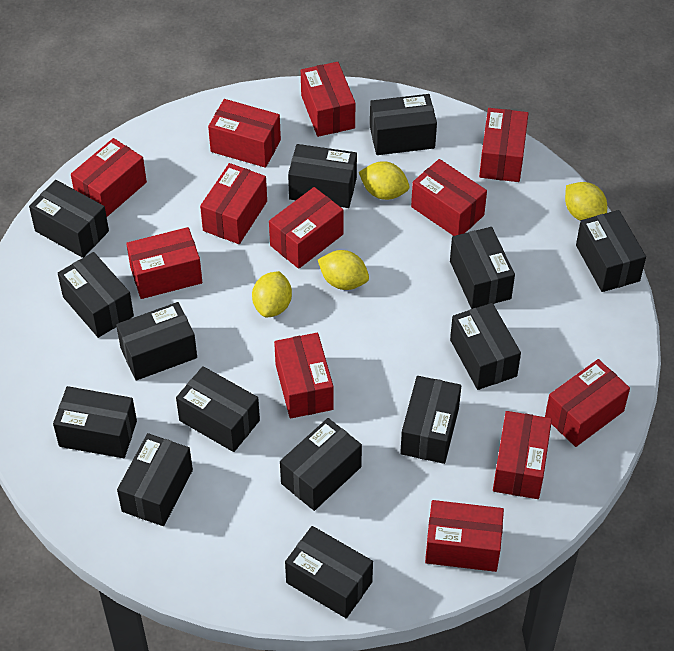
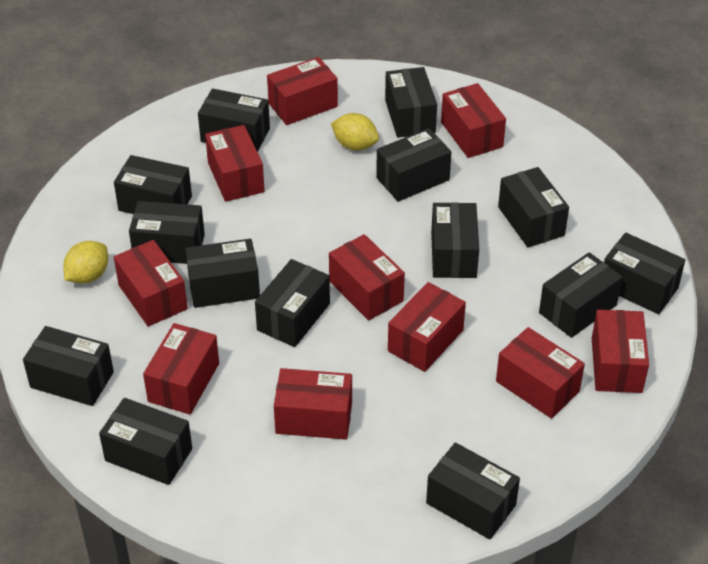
red box: 12 -> 10
yellow lemon: 4 -> 2

